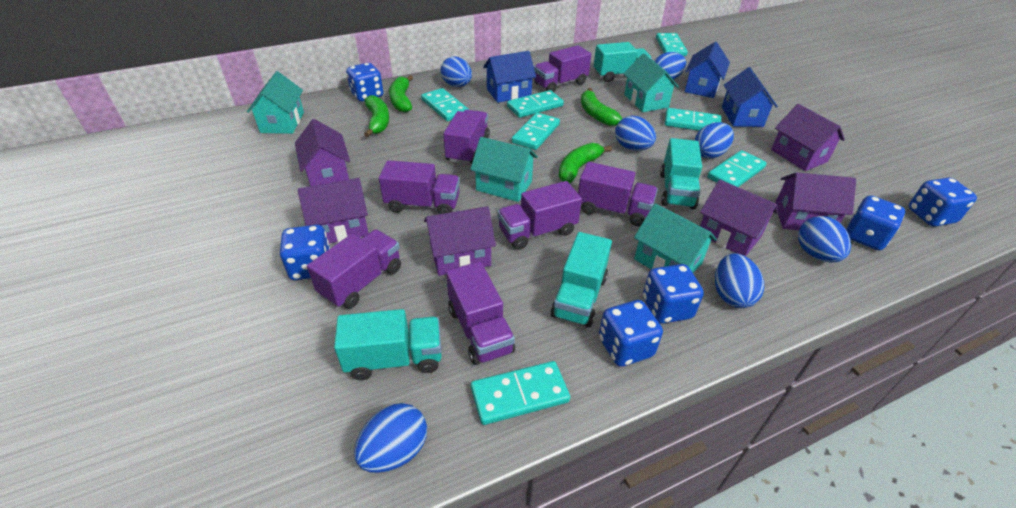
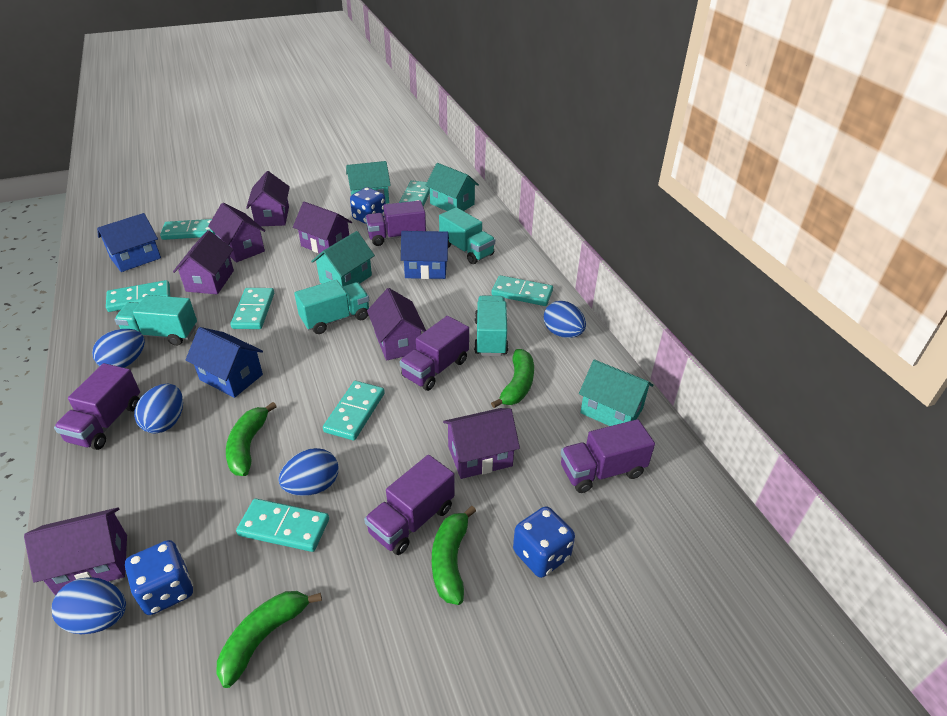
blue dice: 6 -> 3
blue egg: 7 -> 5
purple house: 6 -> 7
purple truck: 7 -> 5

